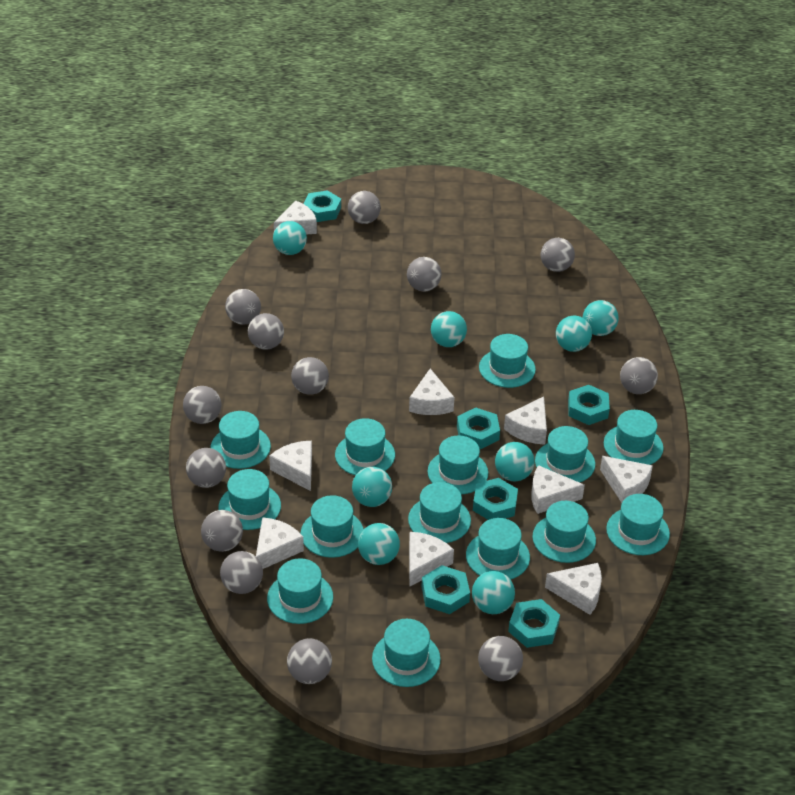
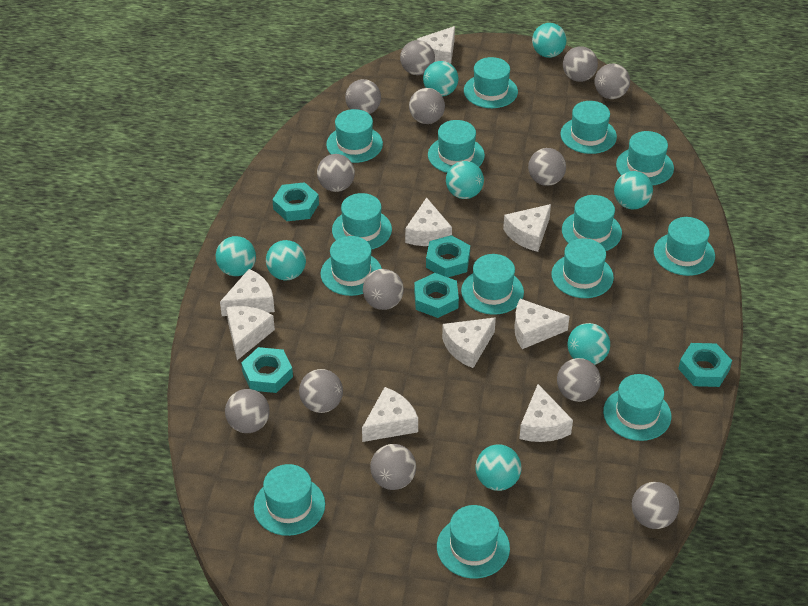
turquoise nut: 6 -> 5

